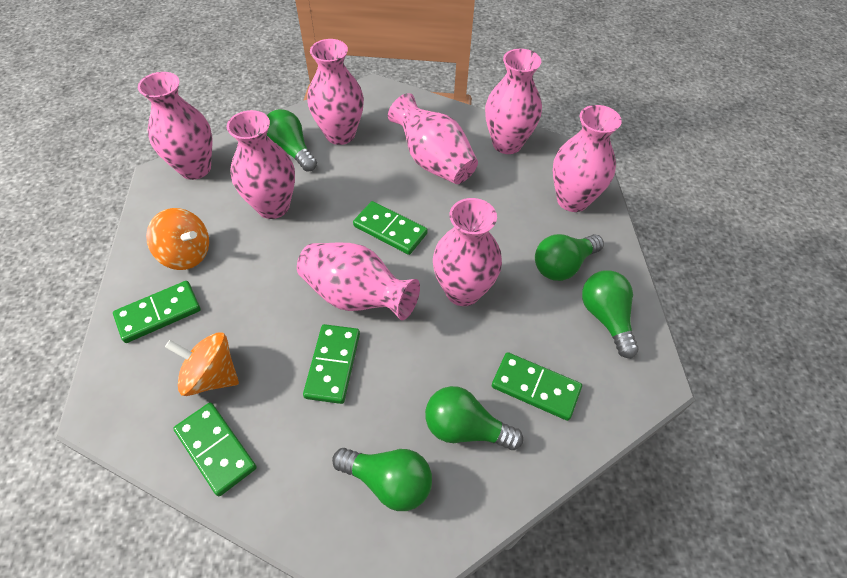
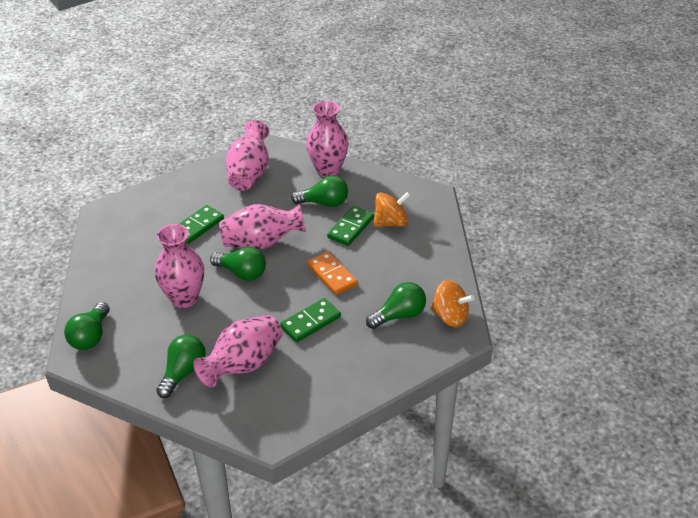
green domino: 5 -> 3
orange domino: 0 -> 1
pink vase: 8 -> 5

